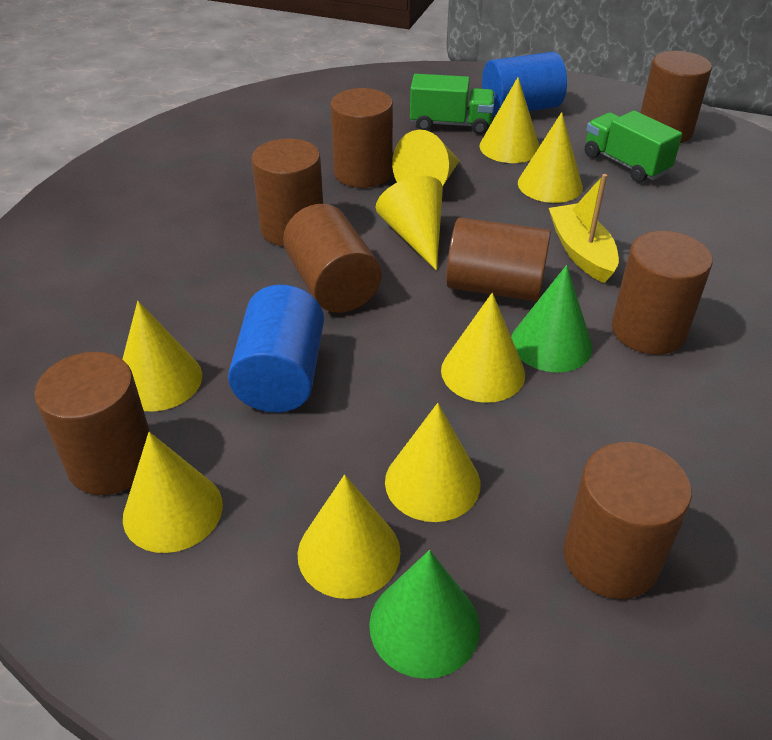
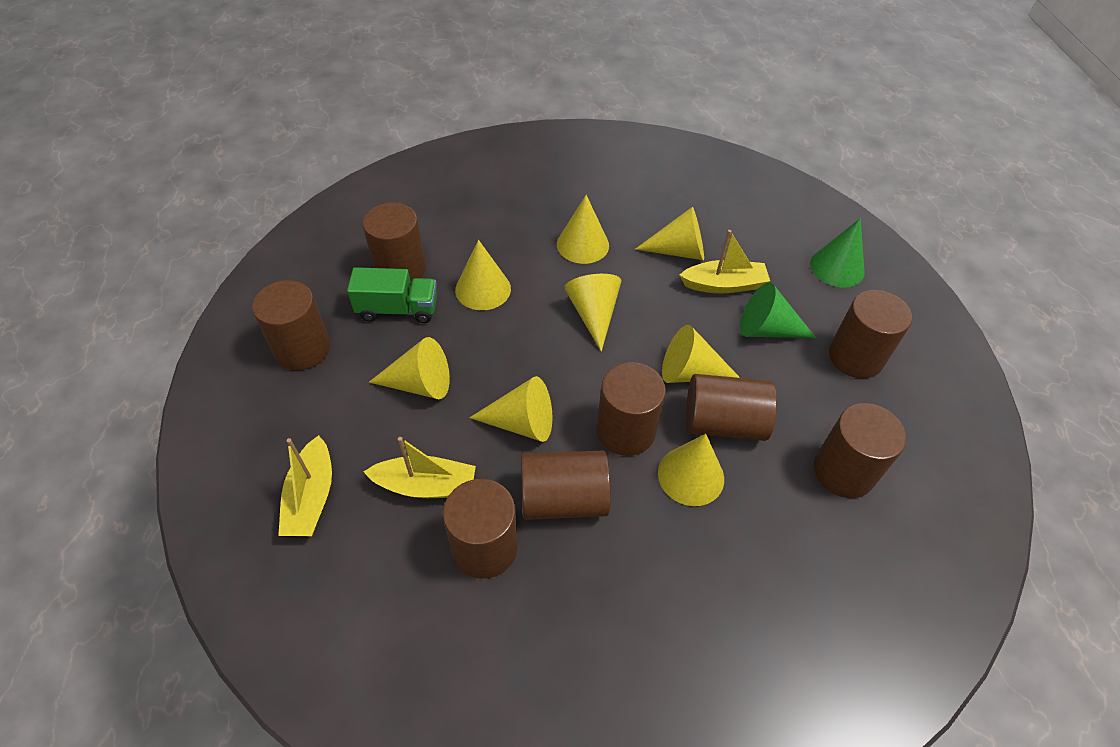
blue cylinder: 2 -> 0
green truck: 2 -> 1
yellow boat: 1 -> 3
yellow cone: 9 -> 8

